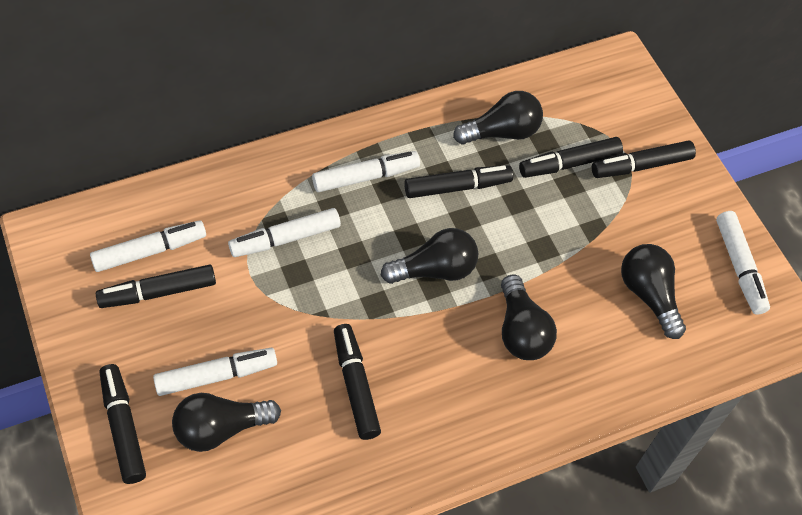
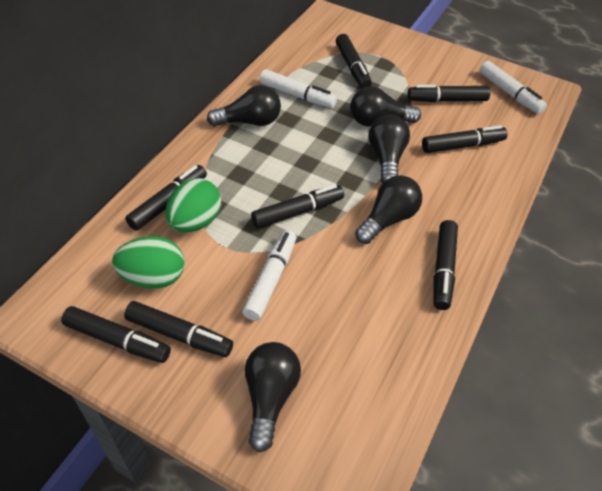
black marker: 6 -> 8
green egg: 0 -> 2
white marker: 5 -> 3

